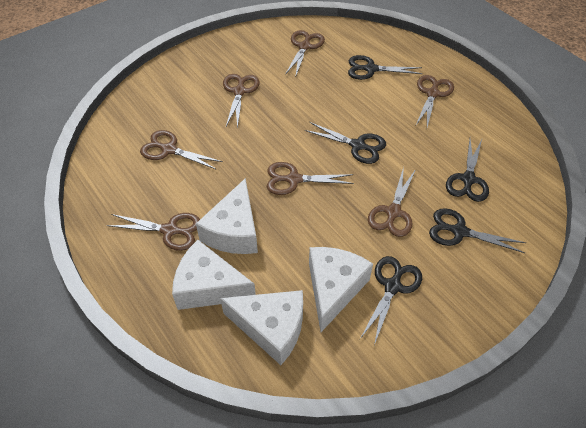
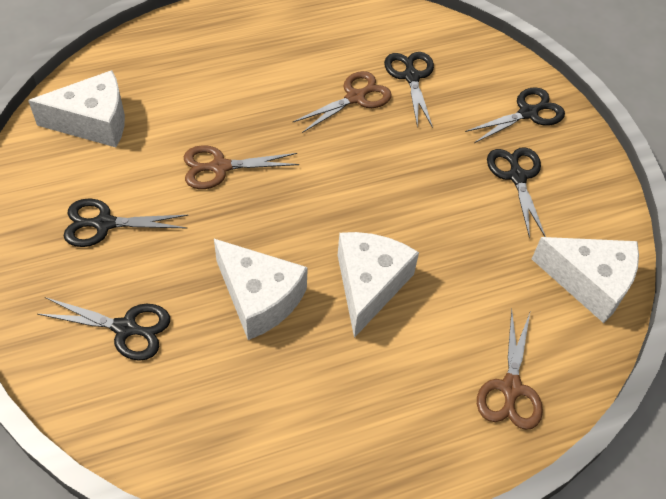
brown scissors: 7 -> 3

